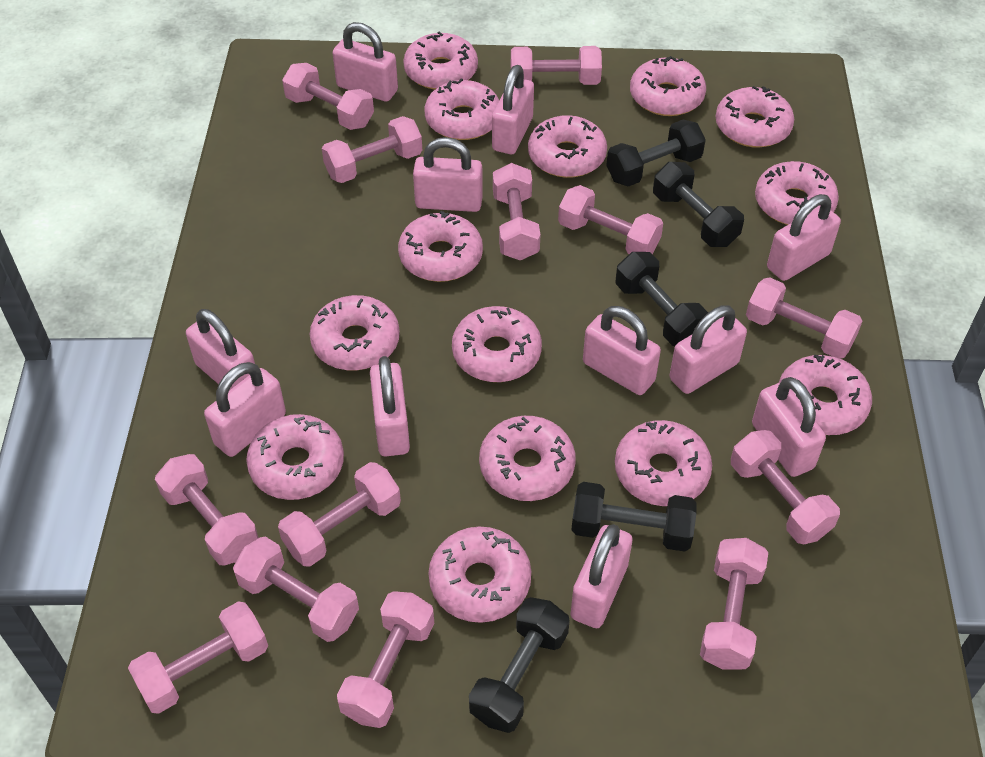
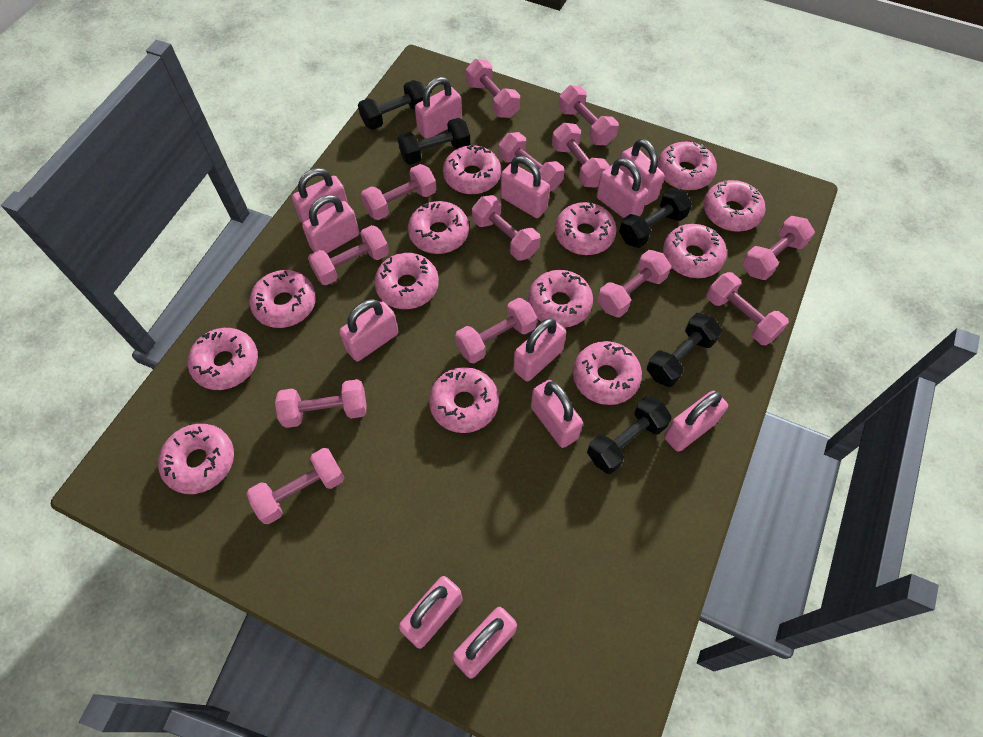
pink donut: 14 -> 13
pink padlock: 11 -> 12

